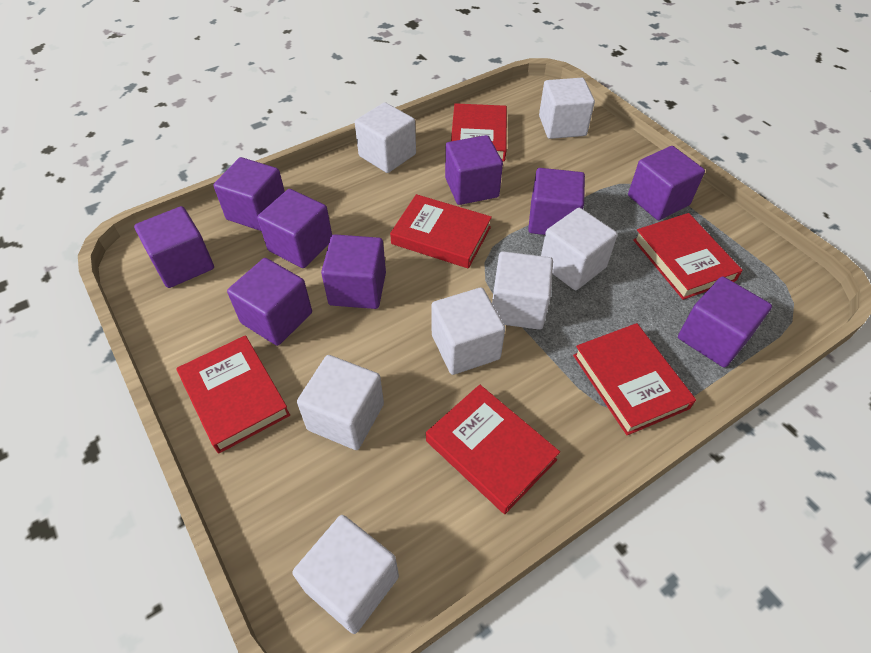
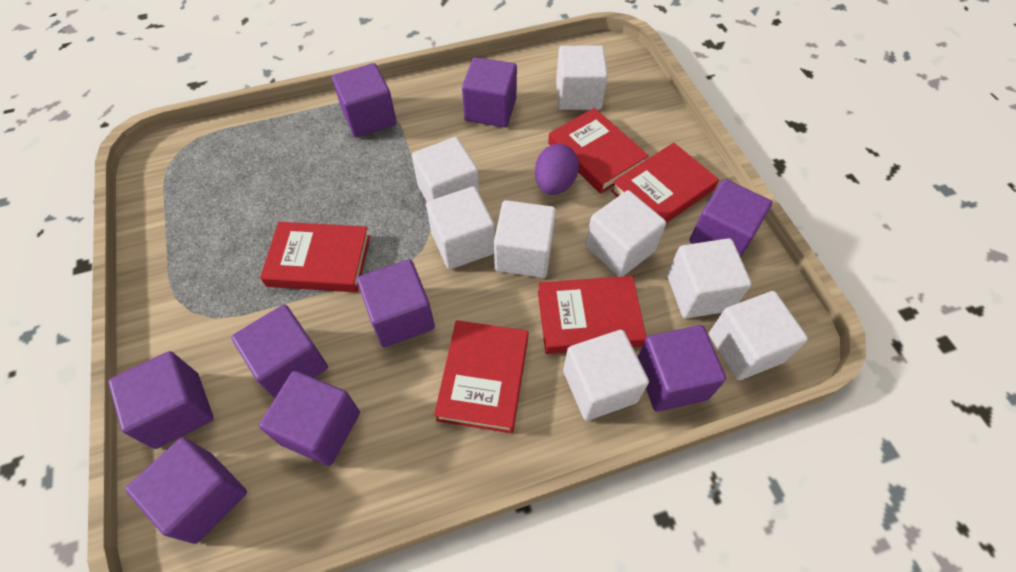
purple egg: 0 -> 1
red book: 6 -> 5
white cube: 7 -> 8

